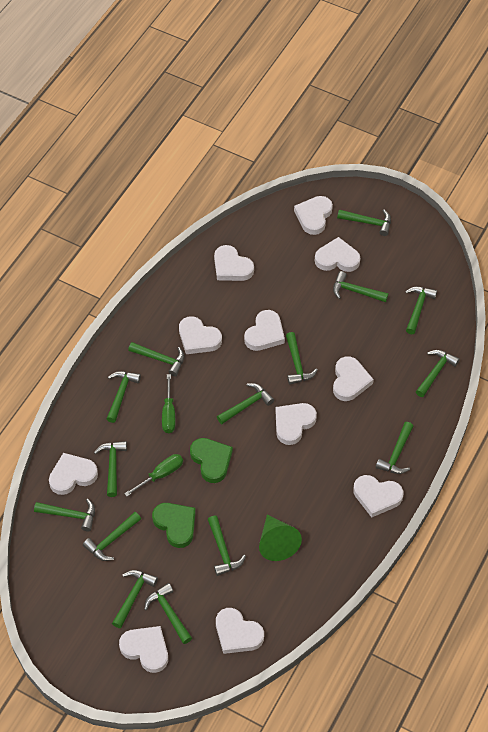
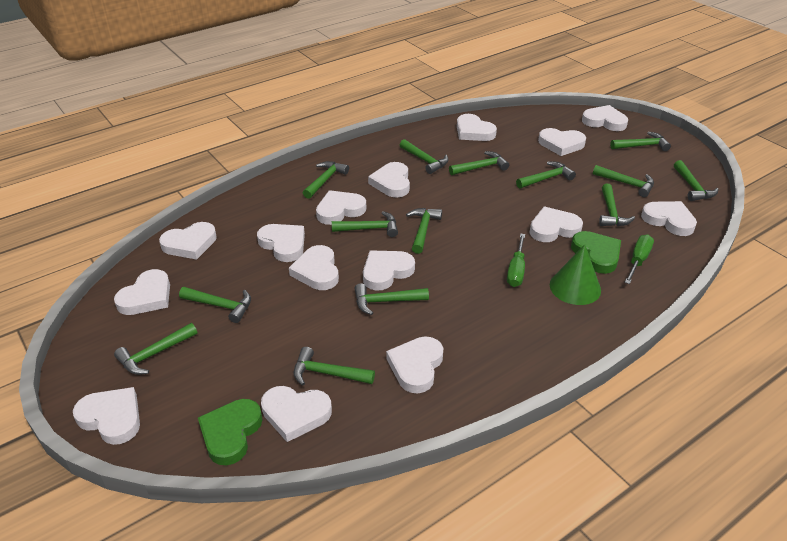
green hammer: 15 -> 14
white heart: 11 -> 15

